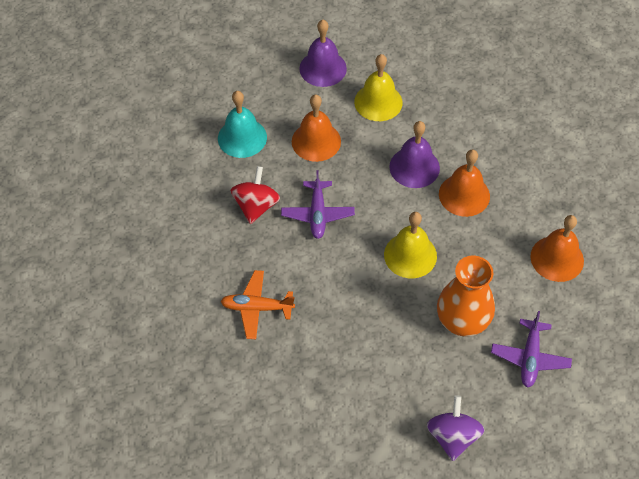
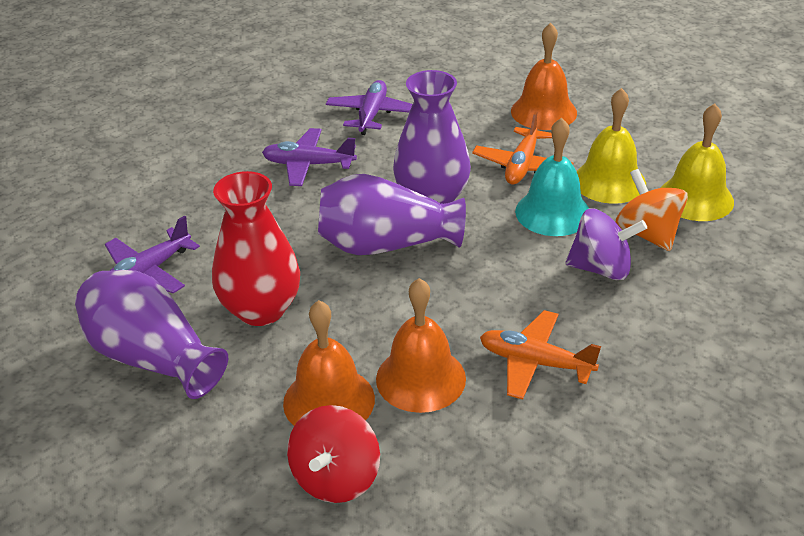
orange plane: 1 -> 2
orange spinning top: 0 -> 1
orange vase: 1 -> 0
purple bell: 2 -> 0
purple plane: 2 -> 3
purple vase: 0 -> 3
red vase: 0 -> 1

